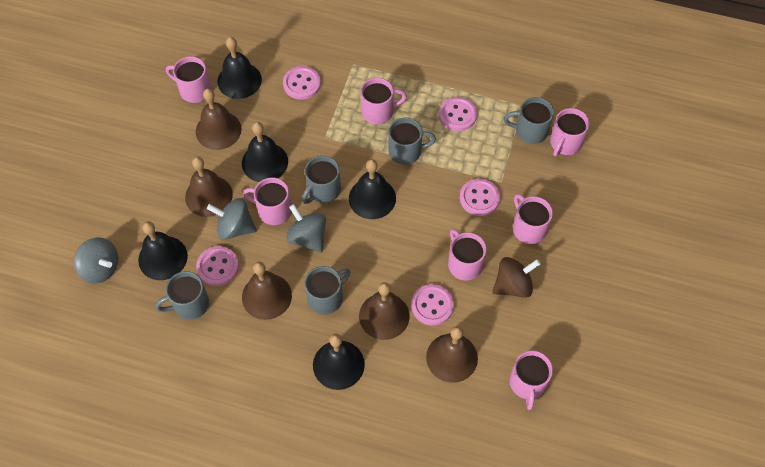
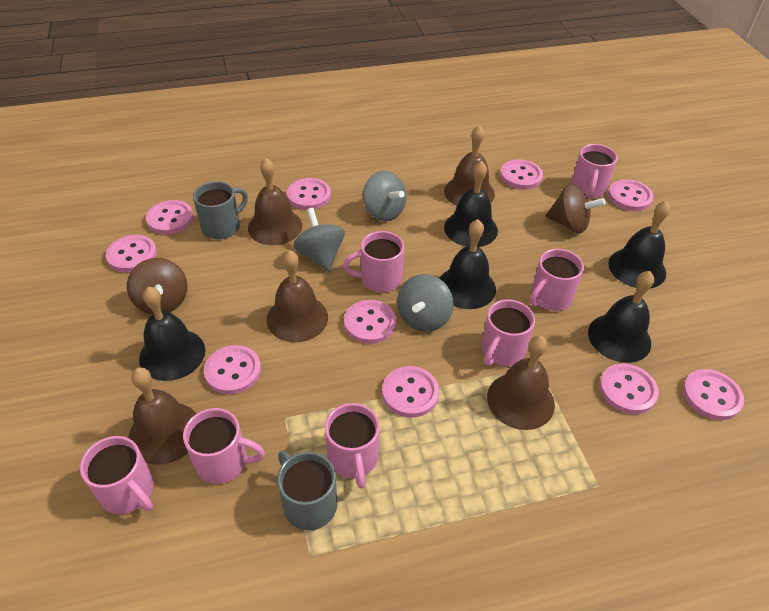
brown spinning top: 1 -> 2
grey mug: 5 -> 2
pink button: 5 -> 10

